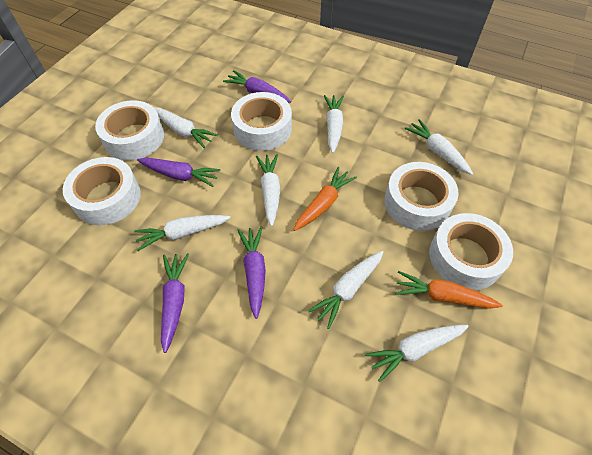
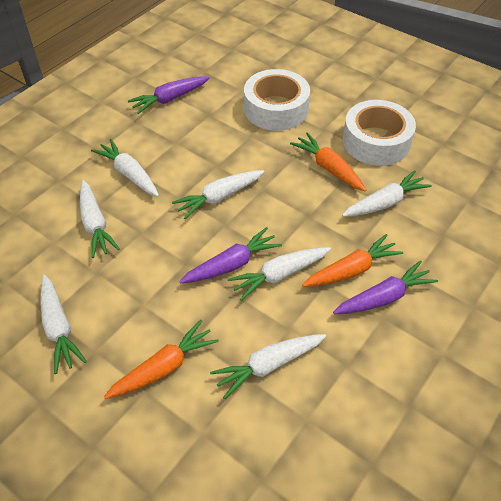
orange carrot: 2 -> 3
purple carrot: 4 -> 3
white tape: 5 -> 2

